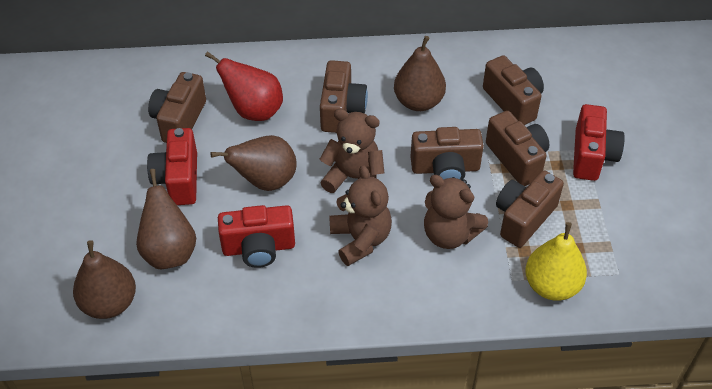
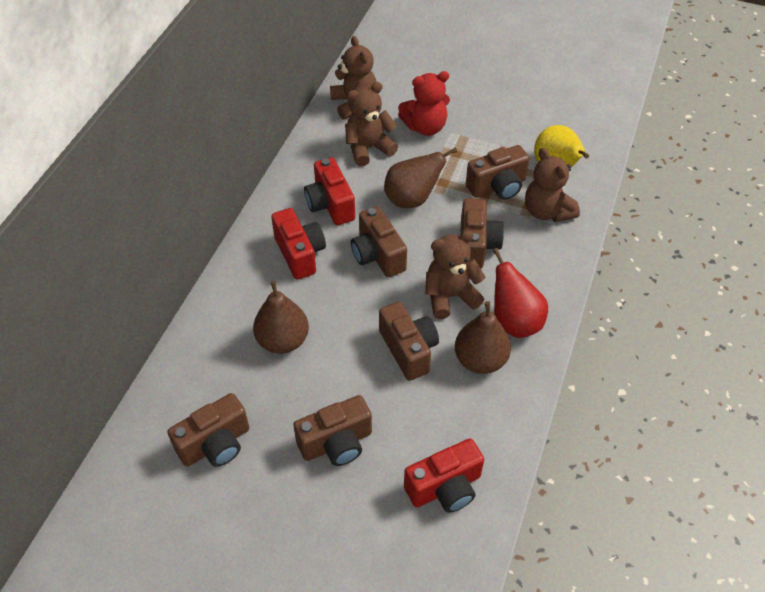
brown pear: 4 -> 3
brown teddy bear: 3 -> 4
red teddy bear: 0 -> 1

